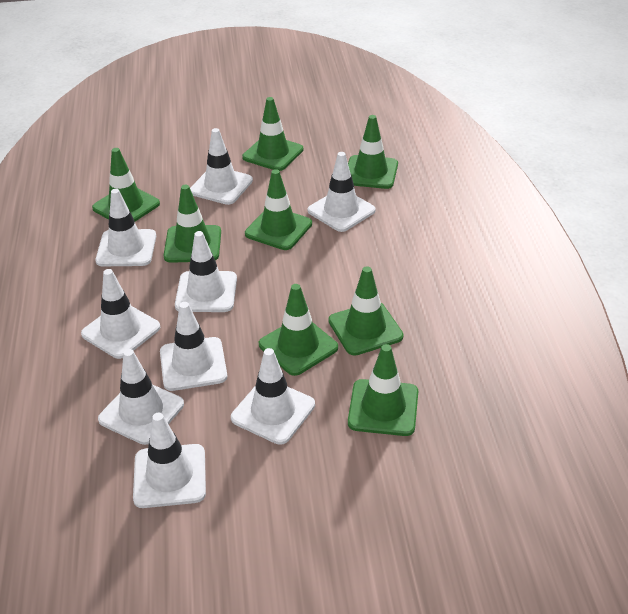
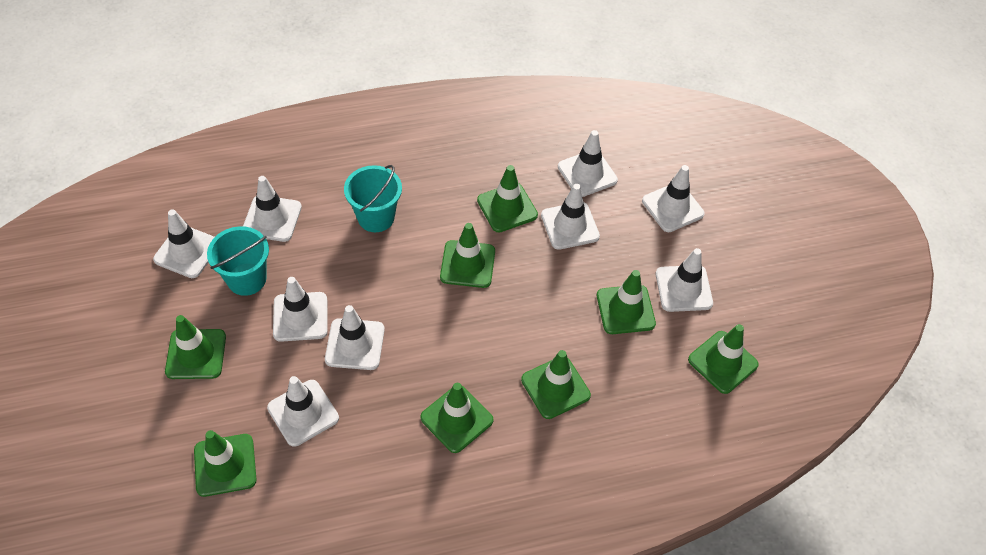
turquoise bucket: 0 -> 2

